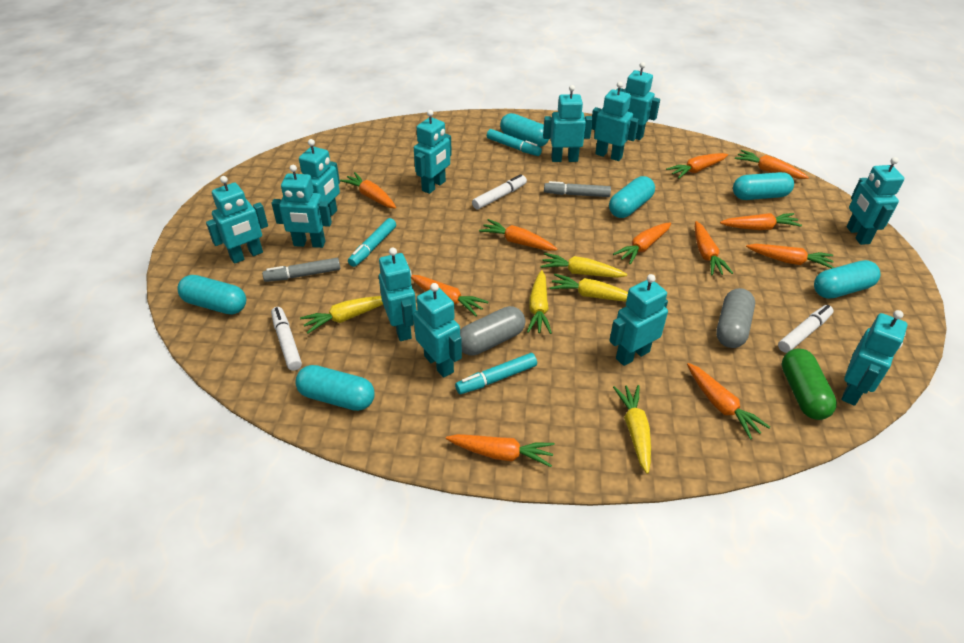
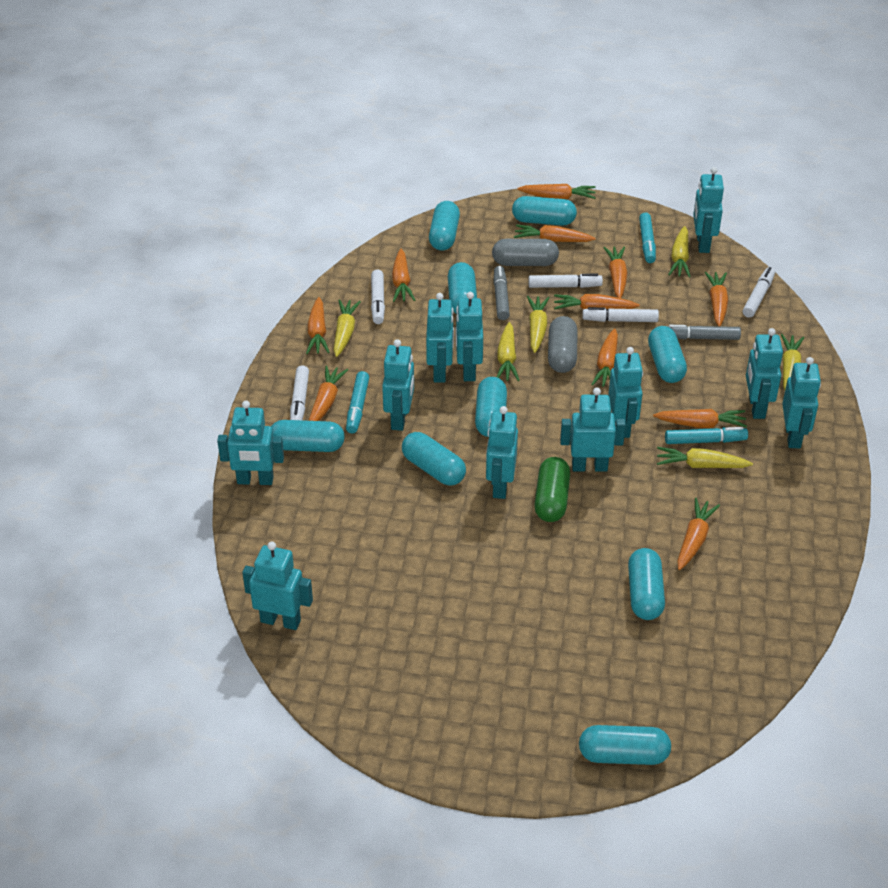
turquoise capsule: 6 -> 9
turquoise robot: 12 -> 11
white marker: 3 -> 5
yellow carrot: 5 -> 6

